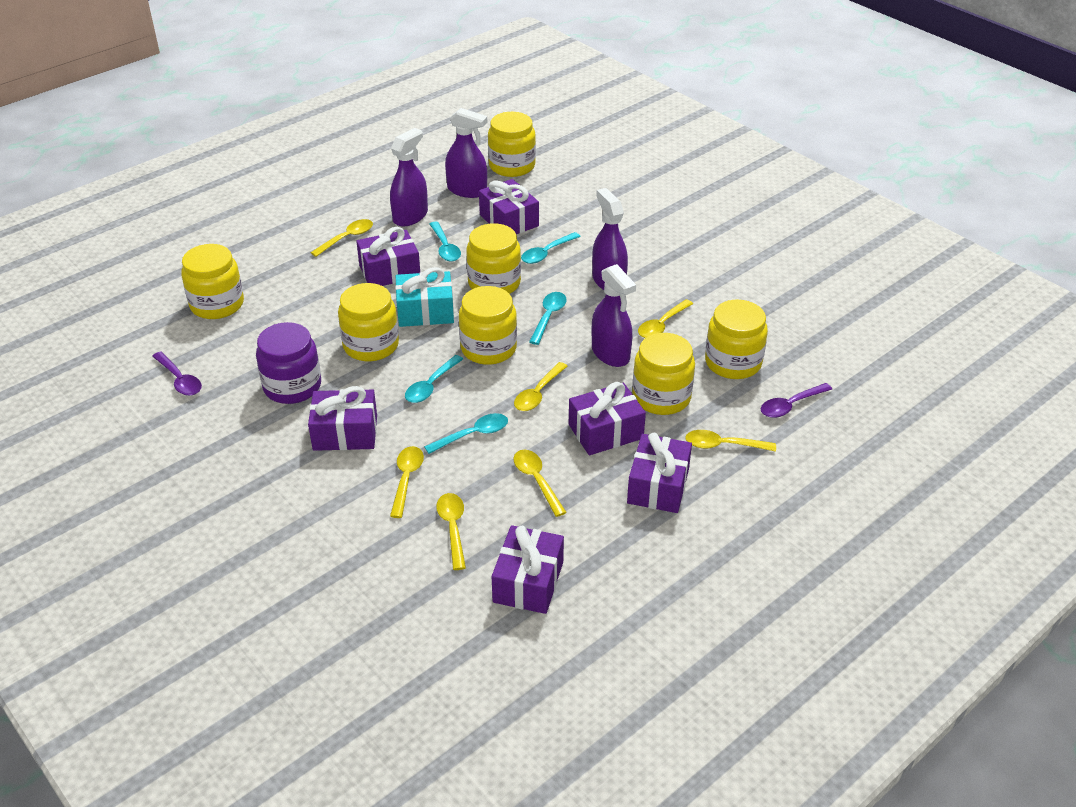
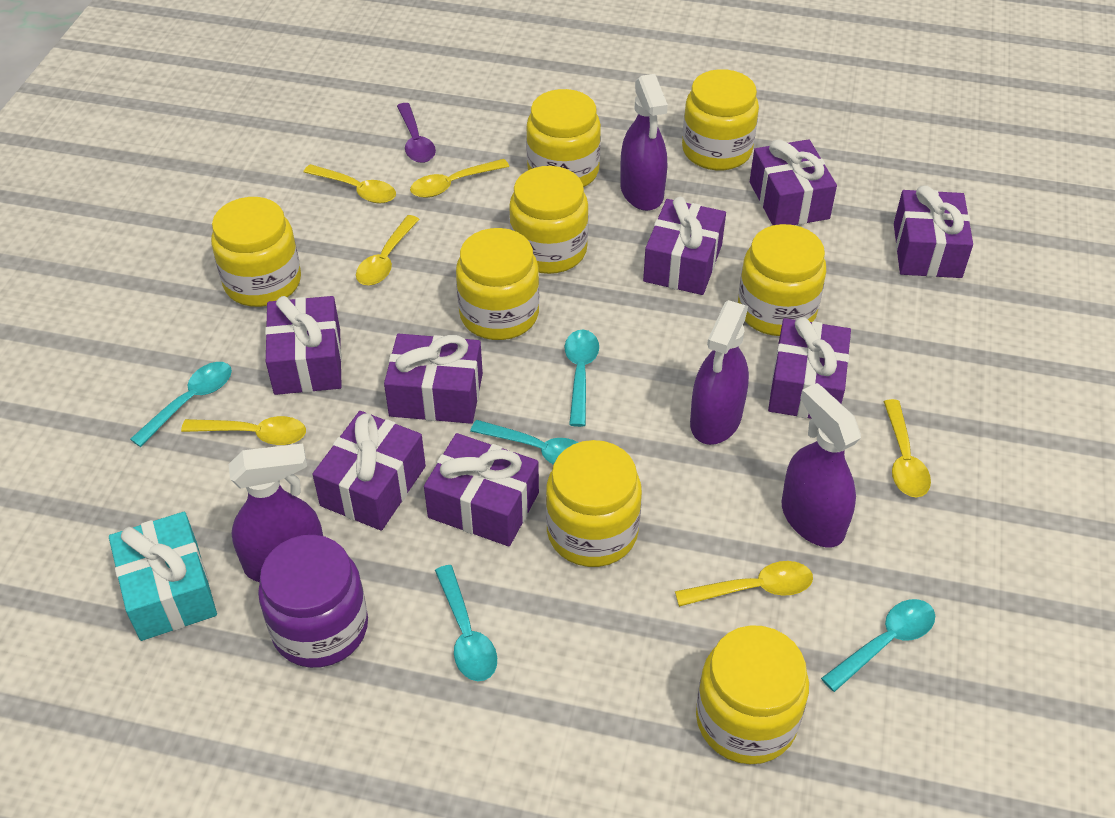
purple gift: 6 -> 8
purple spoon: 2 -> 1
yellow jar: 7 -> 8
yellow spoon: 7 -> 6

